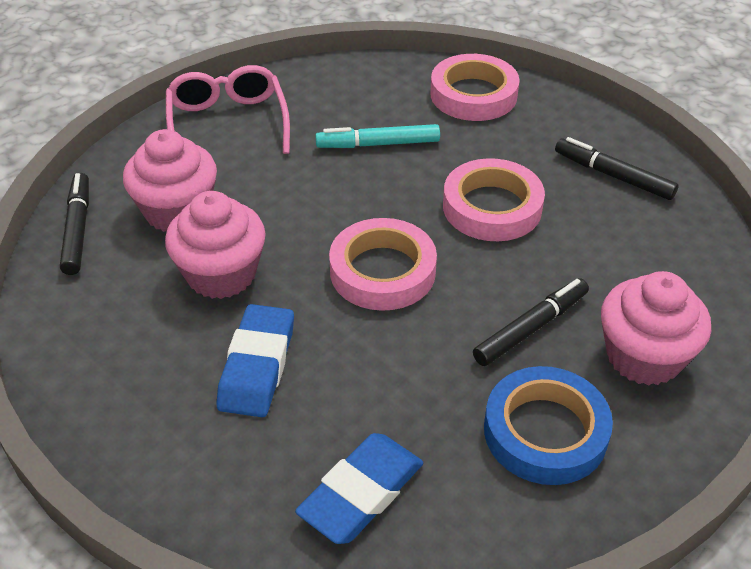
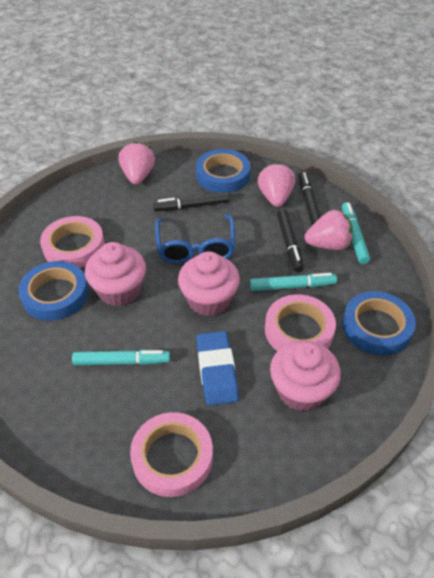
blue eraser: 2 -> 1
blue glasses: 0 -> 1
blue tape: 1 -> 3
pink glasses: 1 -> 0
pink strawberry: 0 -> 3
turquoise marker: 1 -> 3

